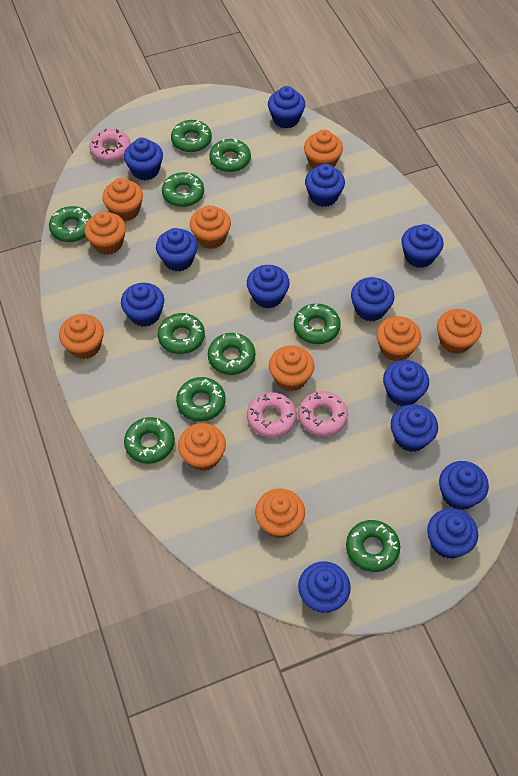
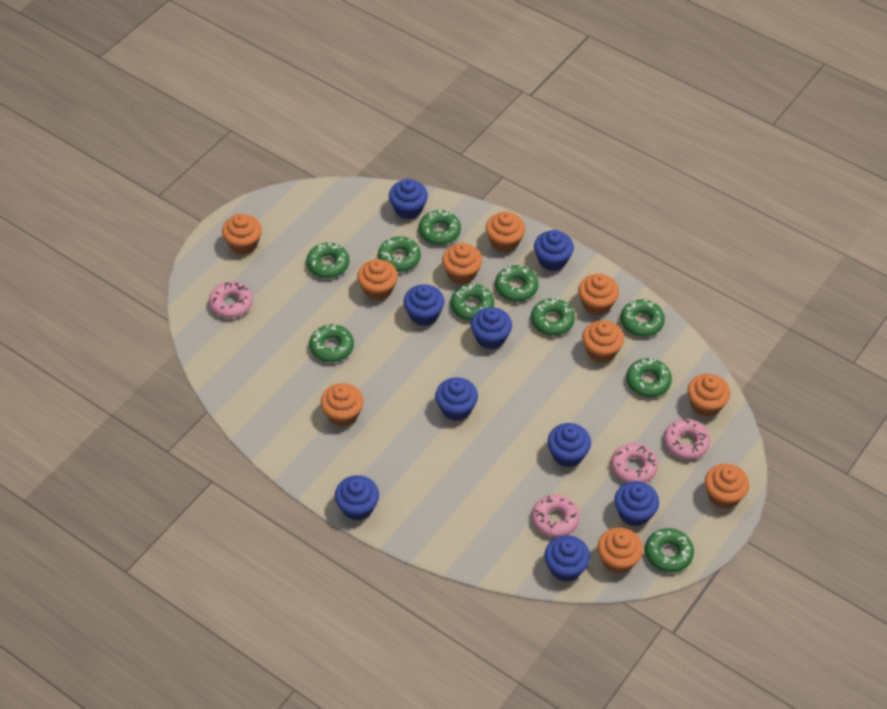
blue cupcake: 13 -> 9
pink donut: 3 -> 4

